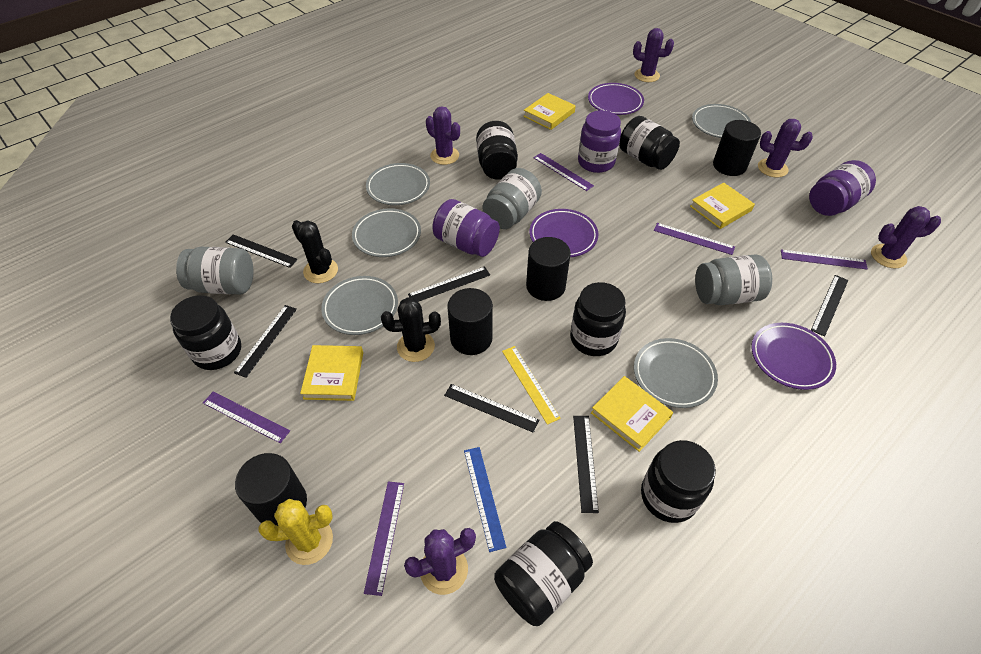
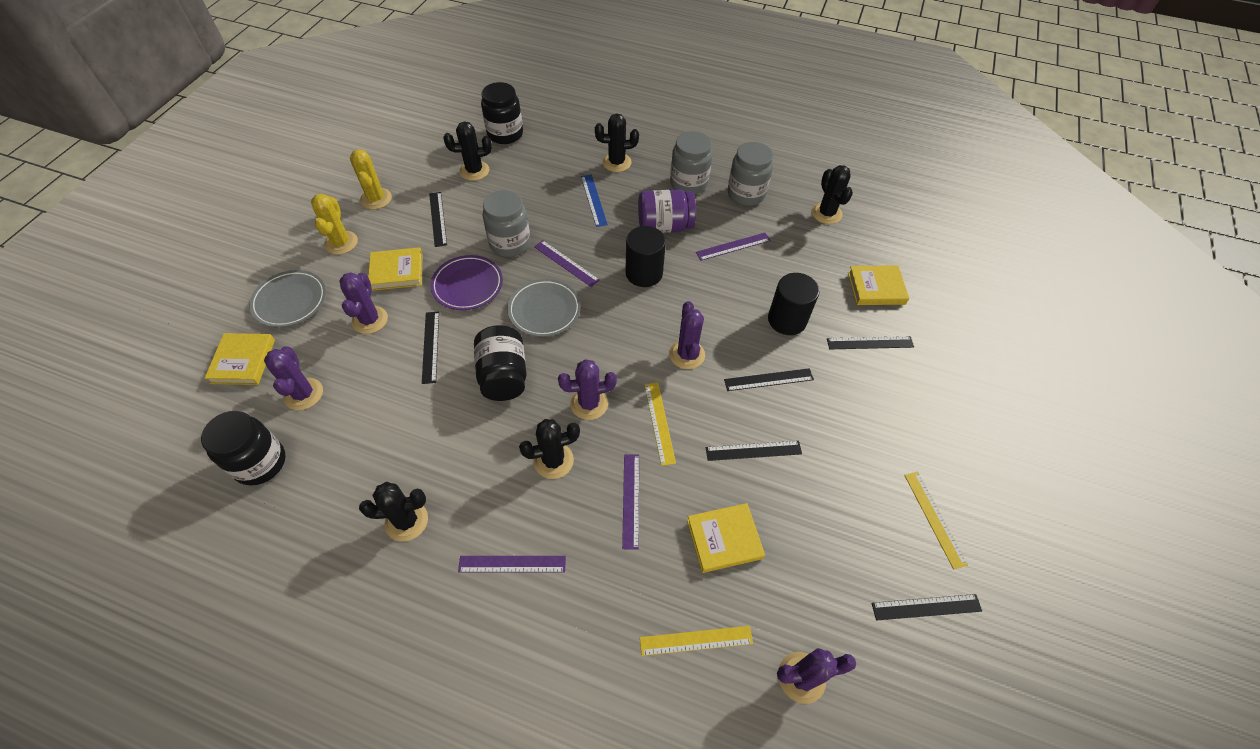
black cactus: 2 -> 5
black cylinder: 4 -> 2
black jar: 6 -> 3
grey plate: 5 -> 2
purple jar: 3 -> 1
purple plate: 3 -> 1
purple ruler: 5 -> 4
yellow cactus: 1 -> 2
yellow ruler: 1 -> 3

